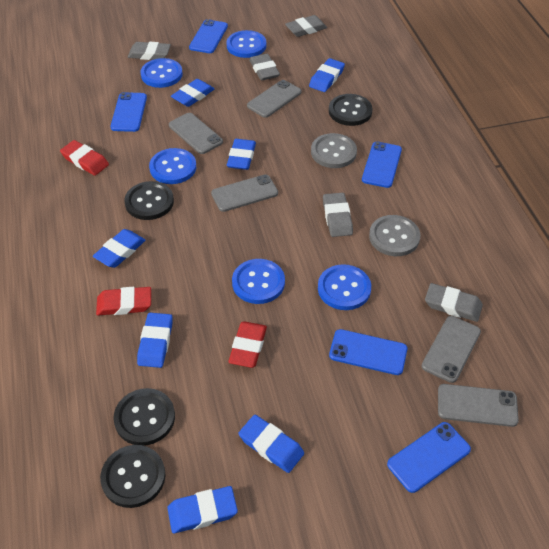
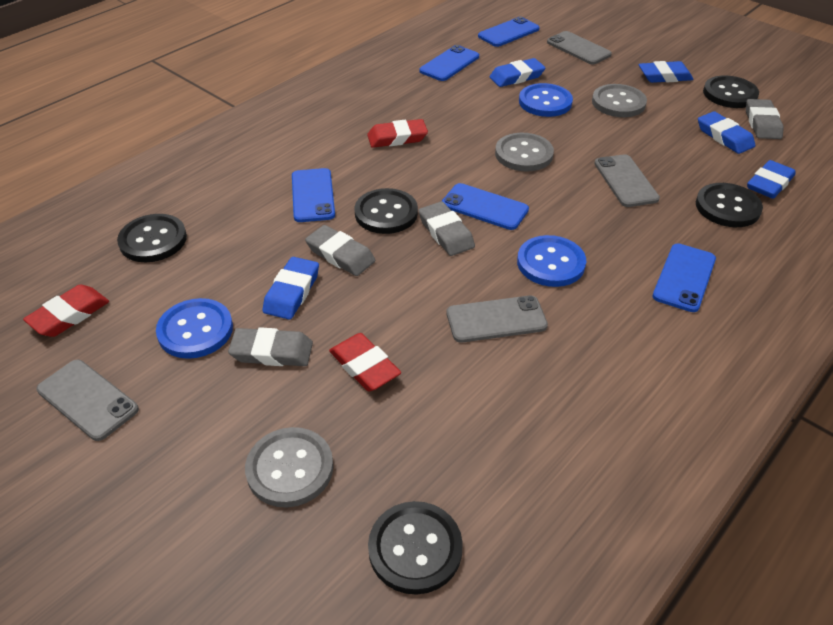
black button: 4 -> 5
blue button: 5 -> 3
blue eraser: 7 -> 5
grey button: 2 -> 3
grey eraser: 5 -> 4
grey phone: 5 -> 4

